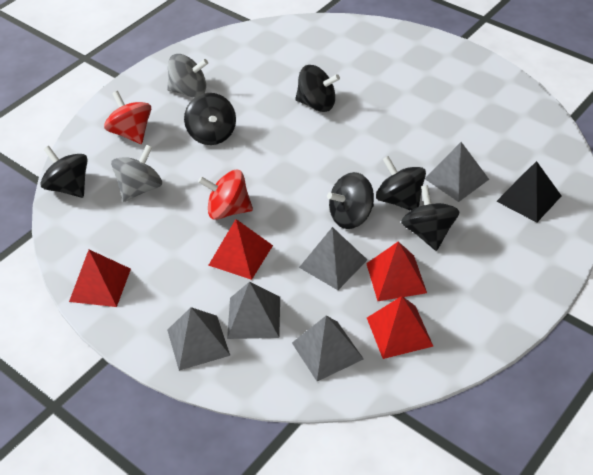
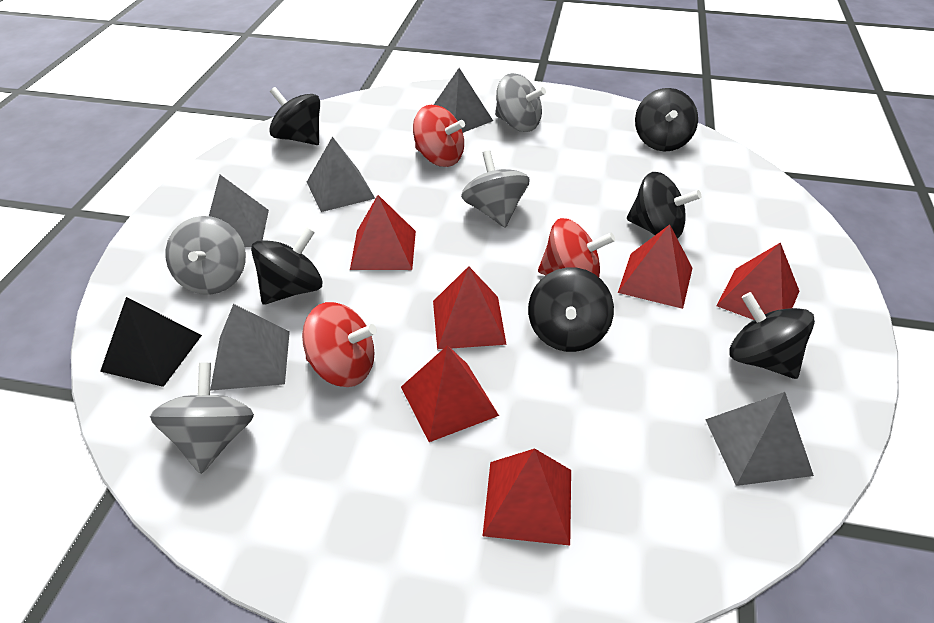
grey spinning top: 2 -> 4
red pyramid: 4 -> 6
red spinning top: 2 -> 3

